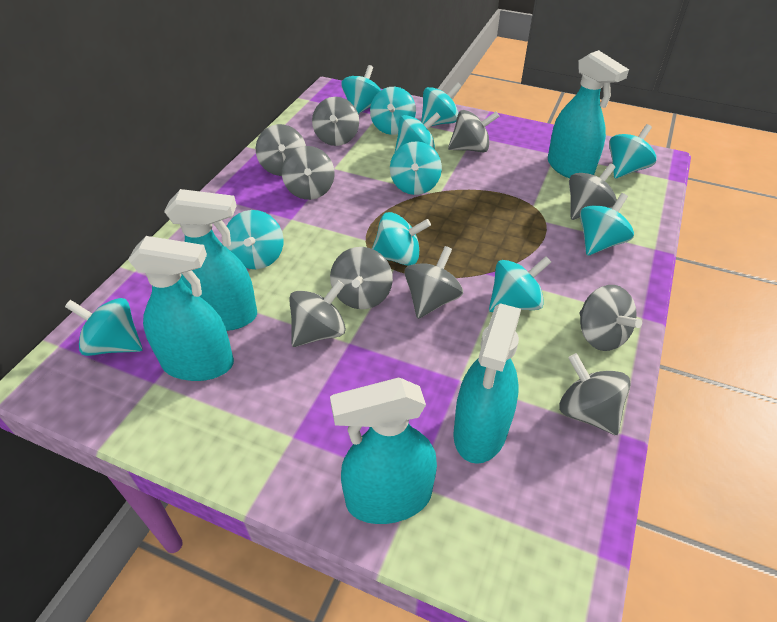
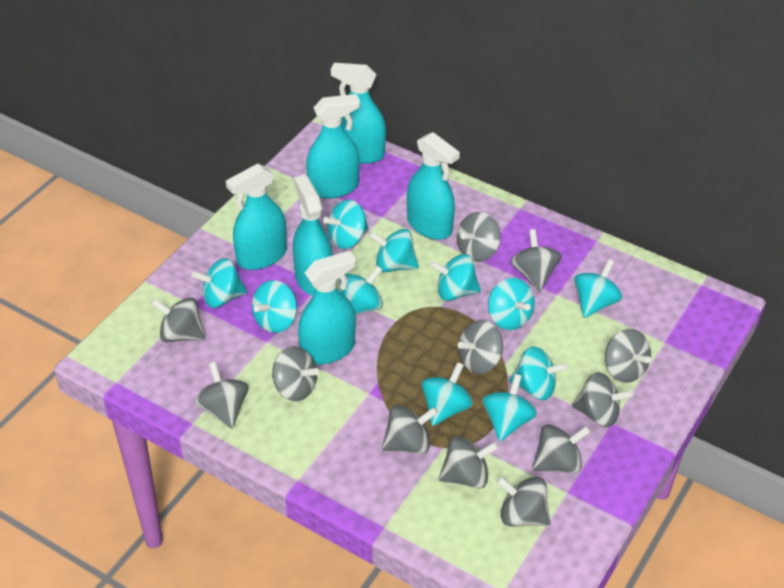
grey spinning top: 10 -> 12
turquoise spray bottle: 5 -> 6

